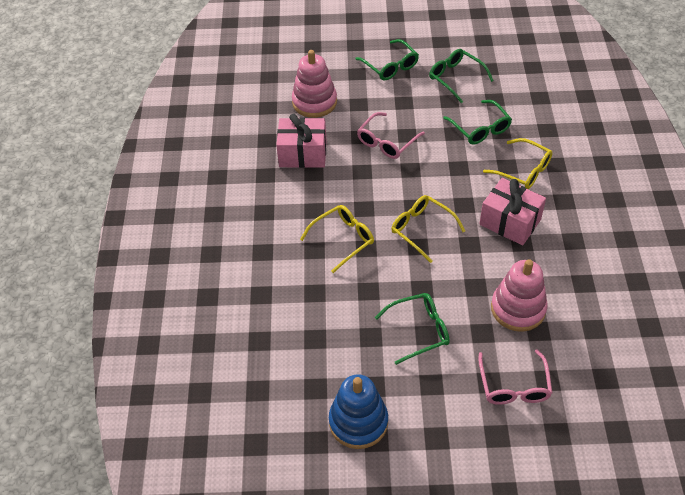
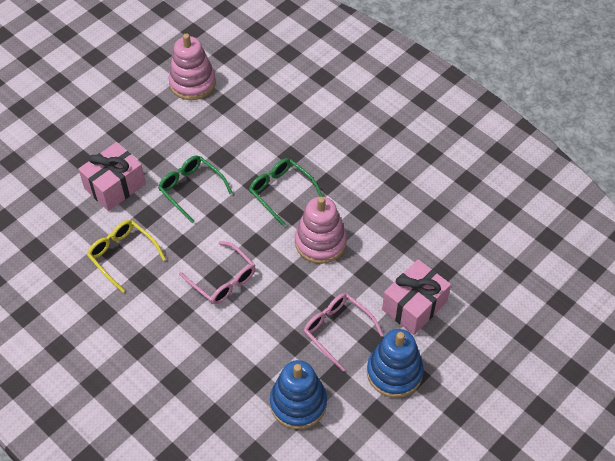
blue stacking toy: 1 -> 2
green glasses: 4 -> 2
yellow glasses: 3 -> 1

